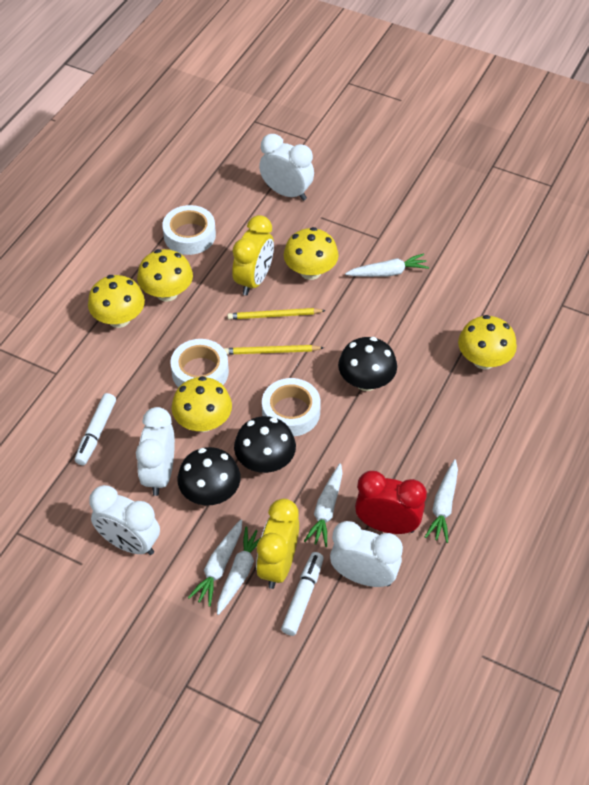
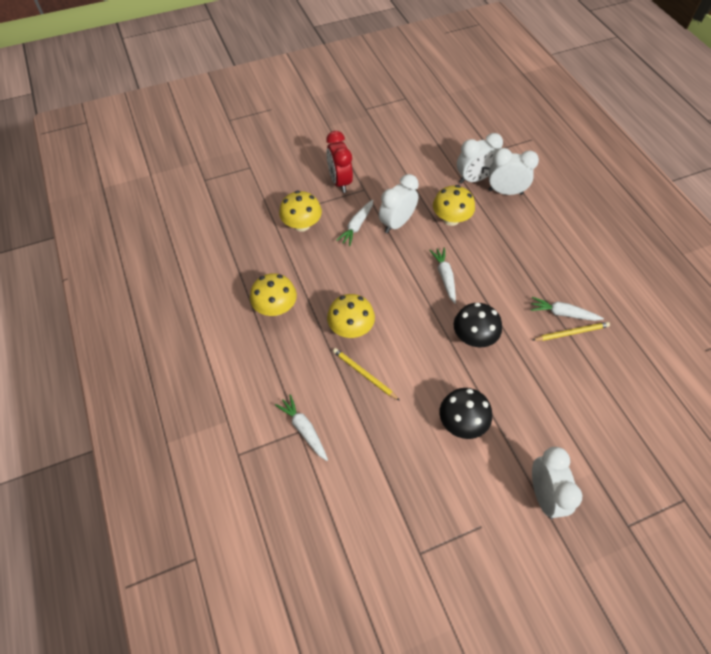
black mushroom: 3 -> 2
white carrot: 5 -> 4
white marker: 2 -> 0
white tape: 3 -> 0
yellow clock: 2 -> 0
yellow mushroom: 5 -> 4

